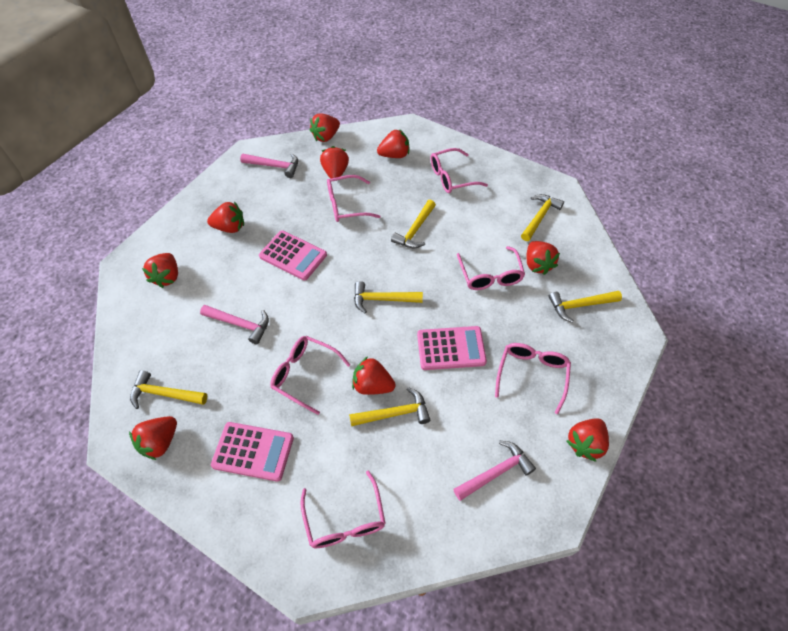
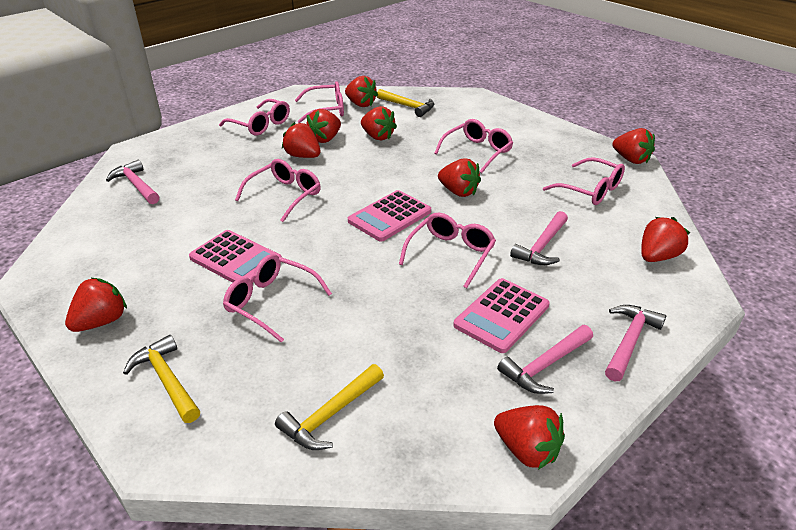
pink glasses: 6 -> 7
pink hammer: 3 -> 4
yellow hammer: 6 -> 3

